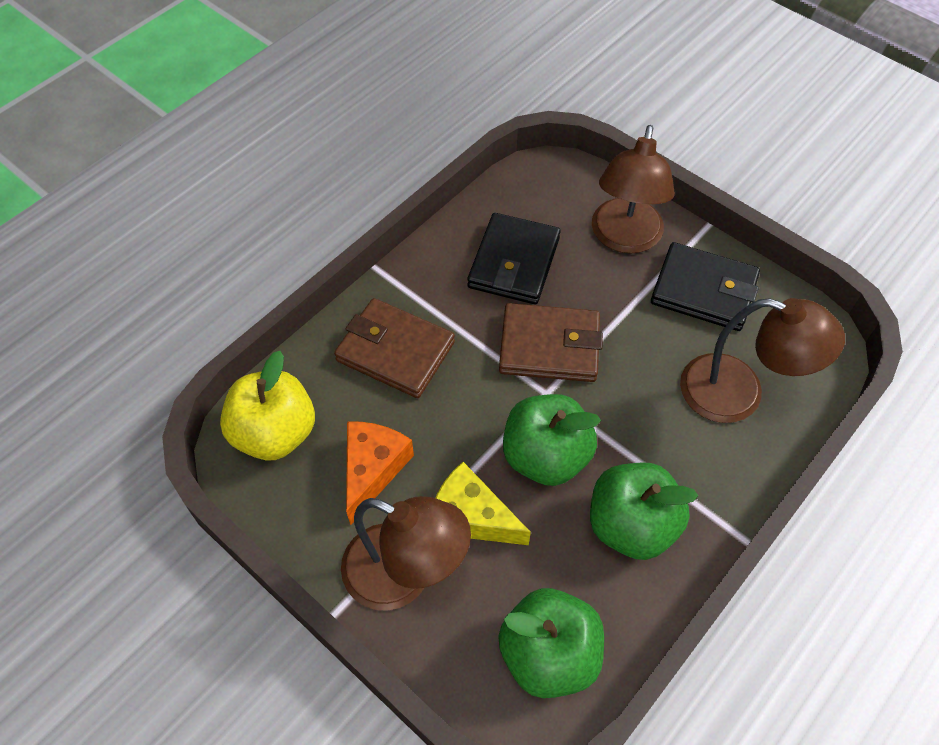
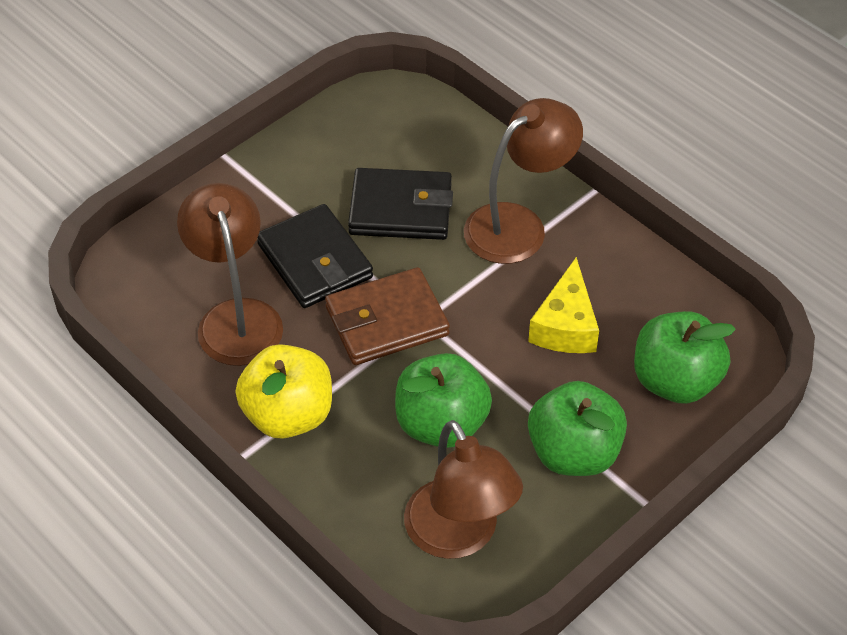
brown wallet: 2 -> 1
orange cheese: 1 -> 0

